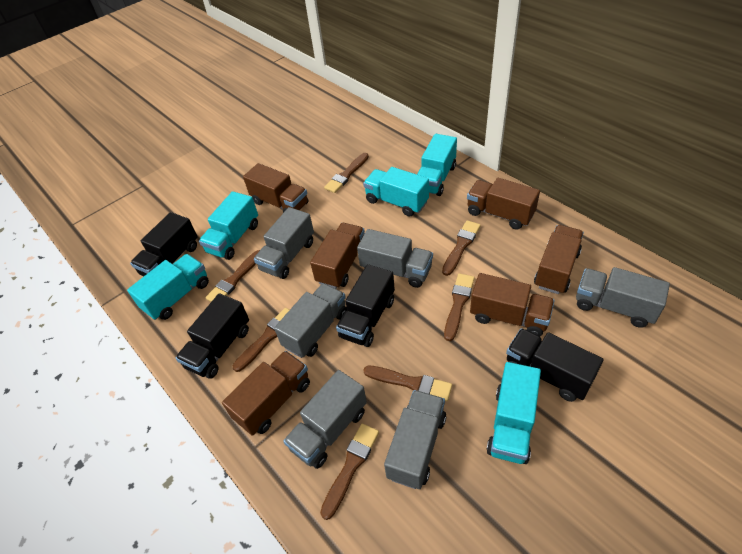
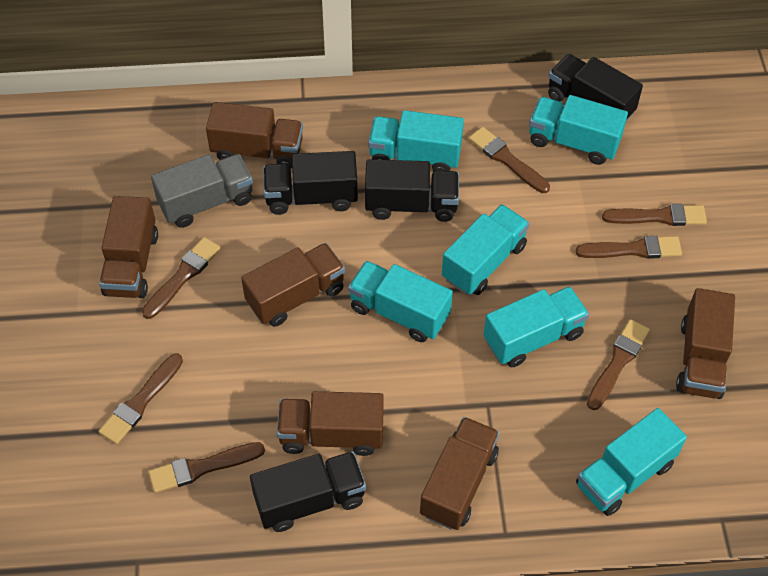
grey truck: 6 -> 1
turquoise truck: 5 -> 6

